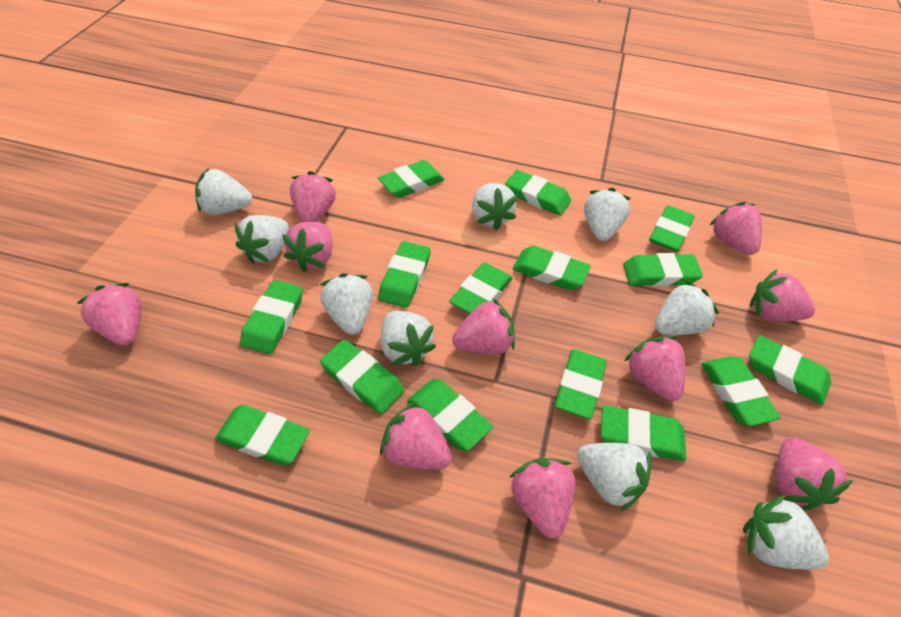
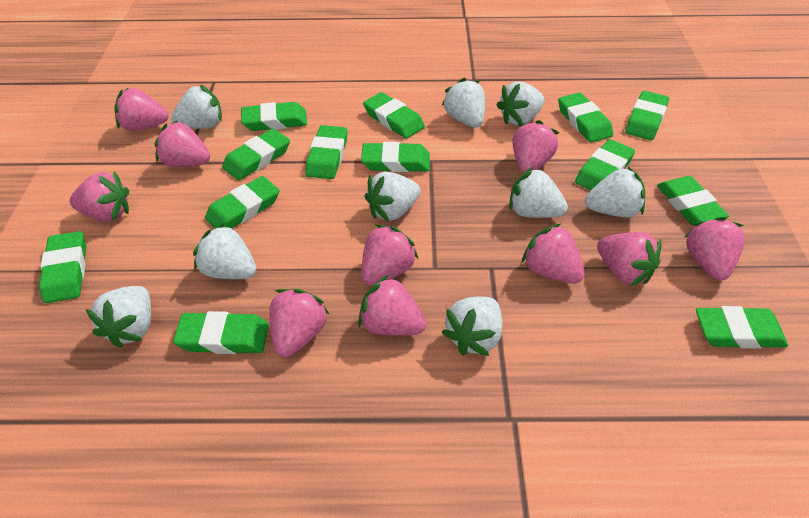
green eraser: 15 -> 13

